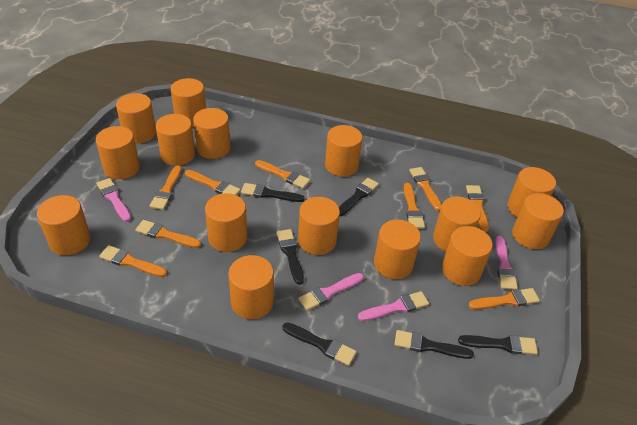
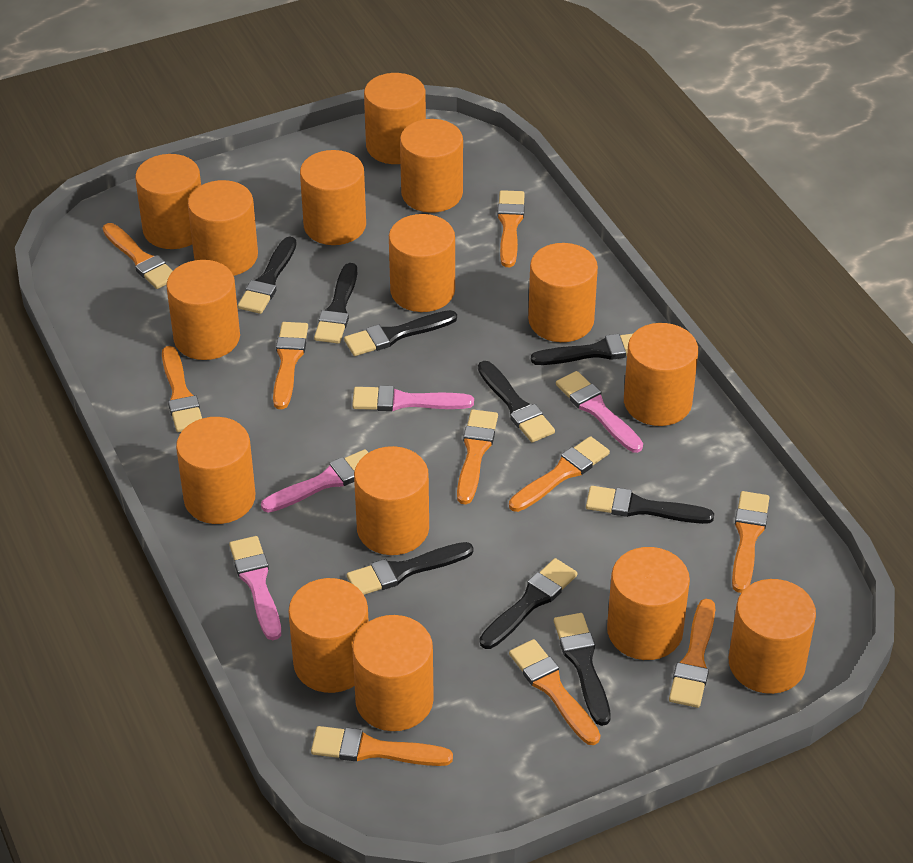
black brush: 6 -> 9
orange brush: 9 -> 10

